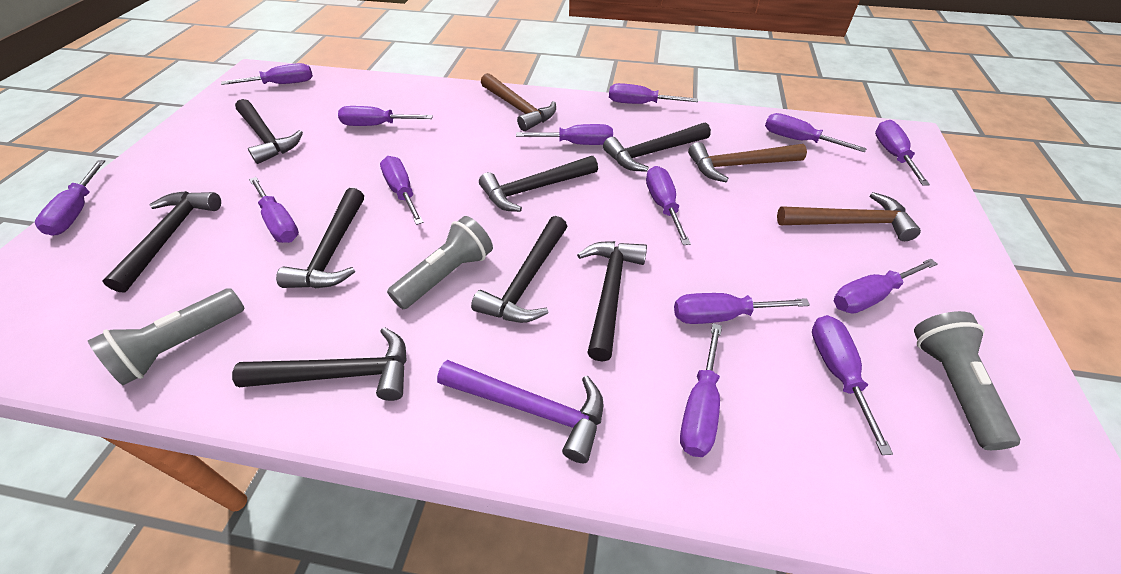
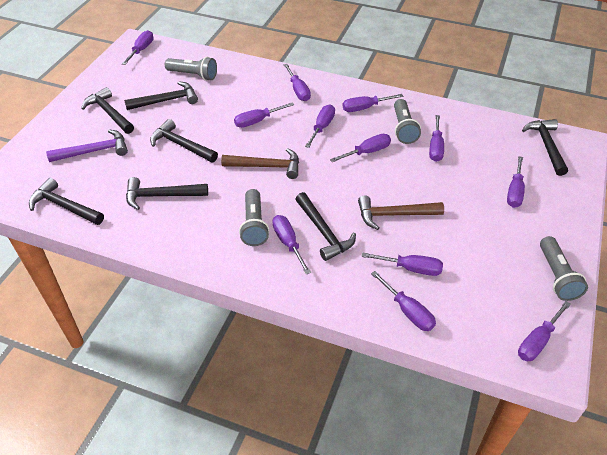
black hammer: 8 -> 7
brown hammer: 3 -> 2
grey flashlight: 3 -> 4
purple screwdriver: 14 -> 12

